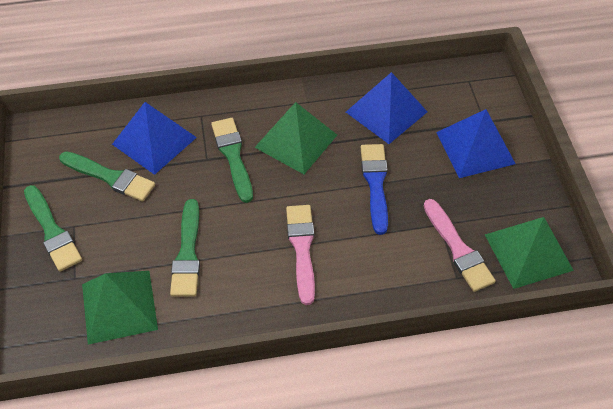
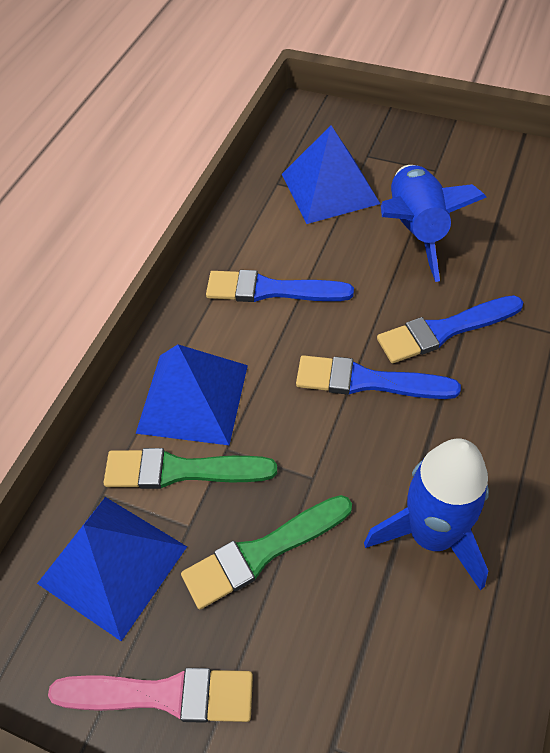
blue brush: 1 -> 3
blue rocket: 0 -> 2
green brush: 4 -> 2
green pyramid: 3 -> 0
pink brush: 2 -> 1

